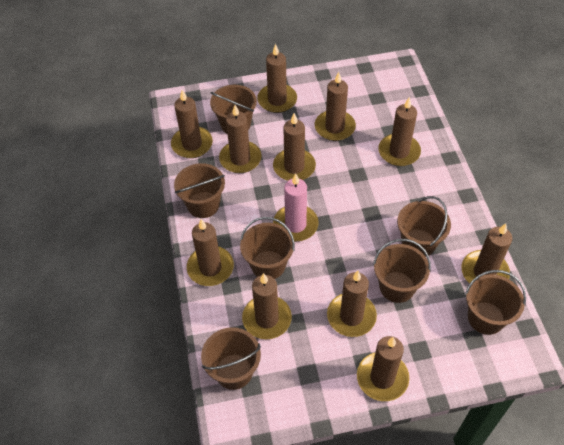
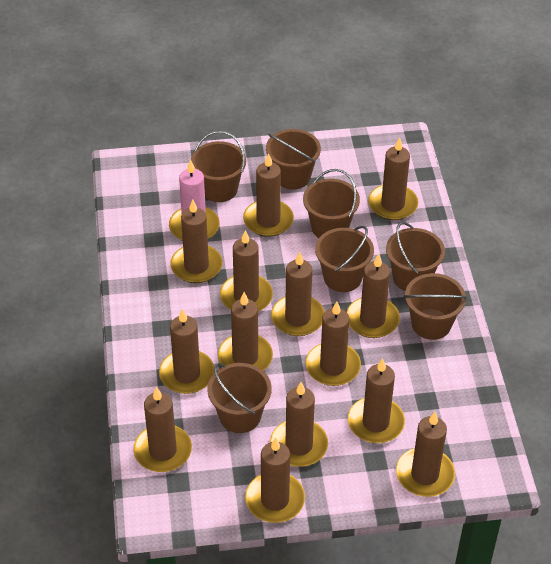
brown candle: 11 -> 14

